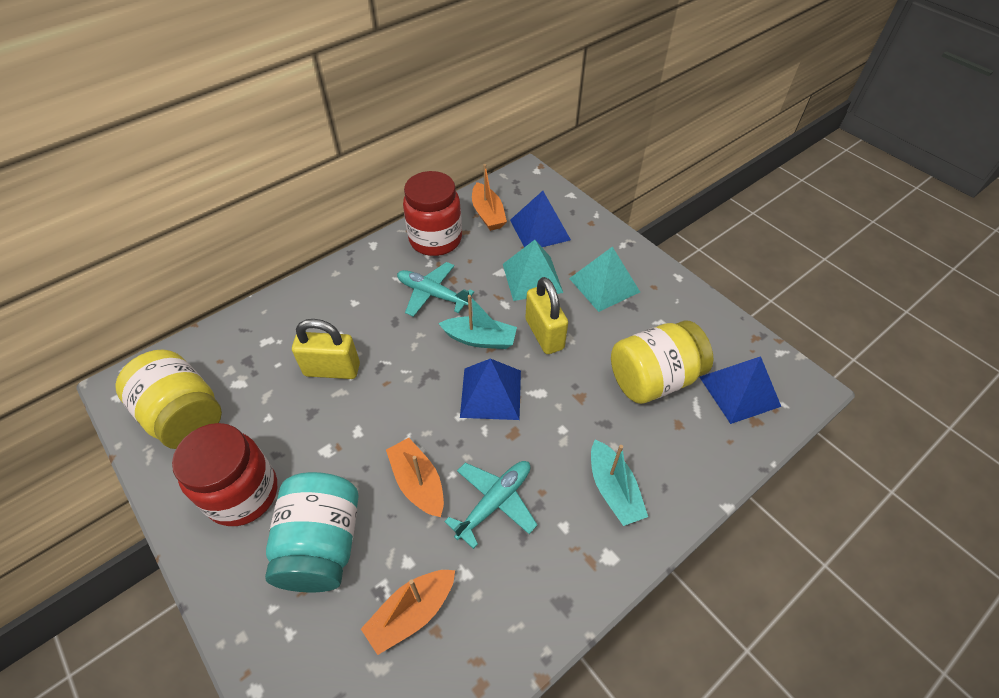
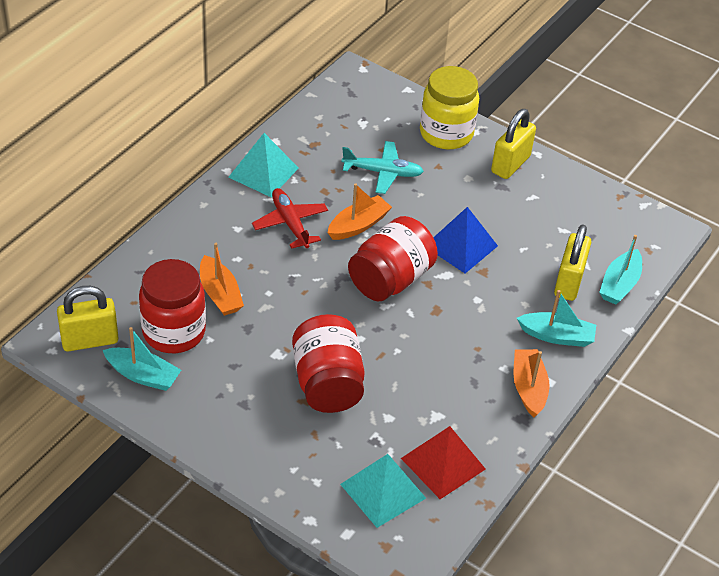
blue pyramid: 3 -> 1
red jar: 2 -> 3
red plane: 0 -> 1
red pyramid: 0 -> 1
turquoise boat: 2 -> 3
turquoise jar: 1 -> 0
turquoise plane: 2 -> 1
yellow jar: 2 -> 1
yellow padlock: 2 -> 3

